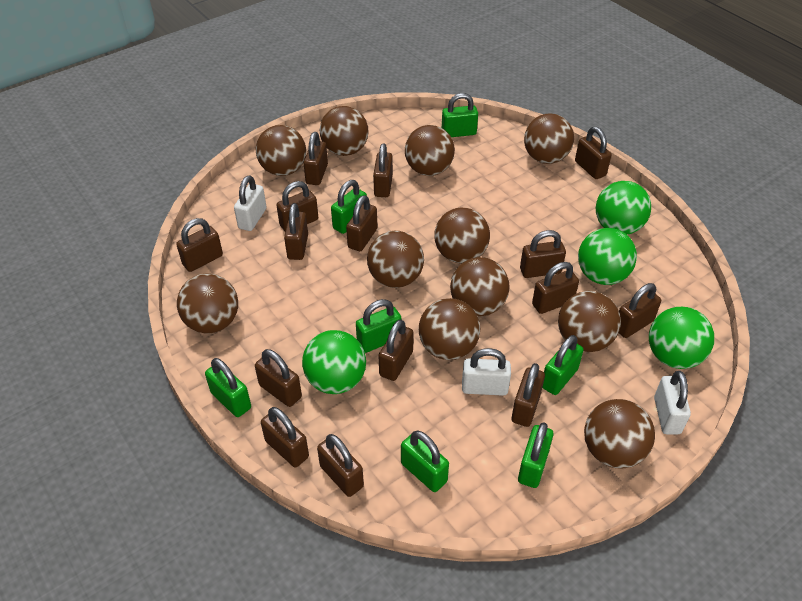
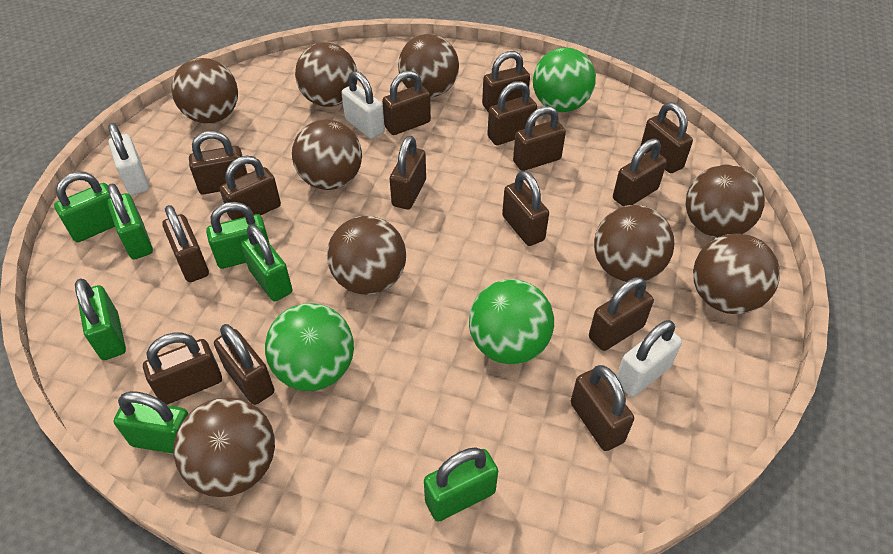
brown ball: 11 -> 9
green ball: 4 -> 3

